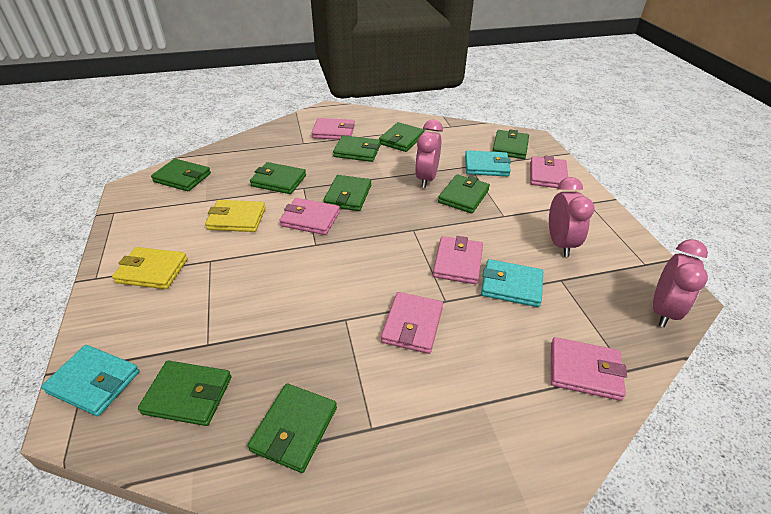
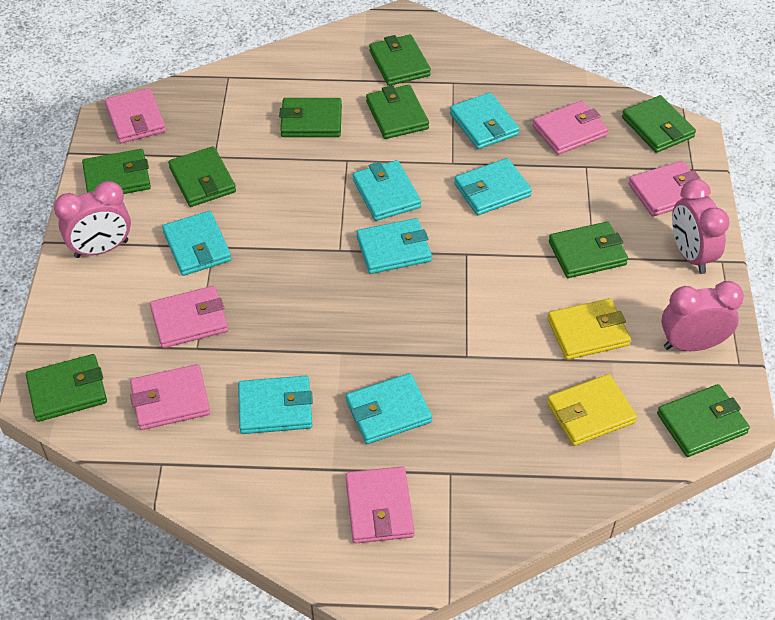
turquoise wallet: 3 -> 7

